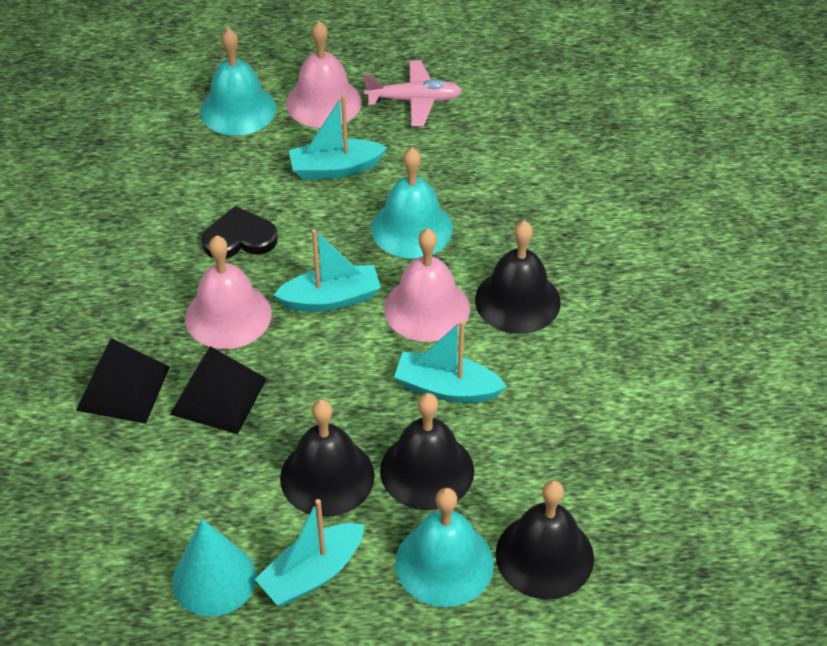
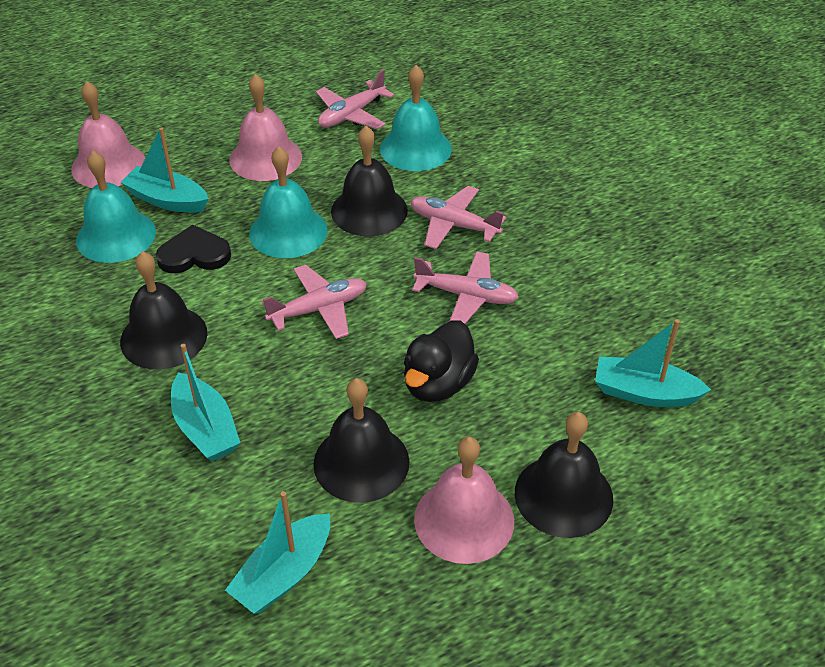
black duck: 0 -> 1
black pyramid: 2 -> 0
pink plane: 1 -> 4
turquoise cone: 1 -> 0

